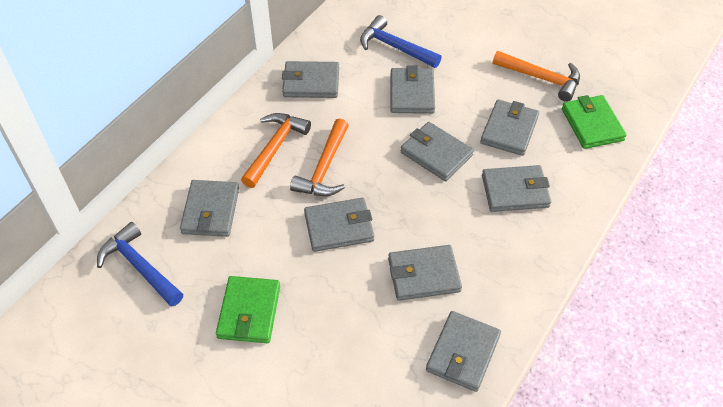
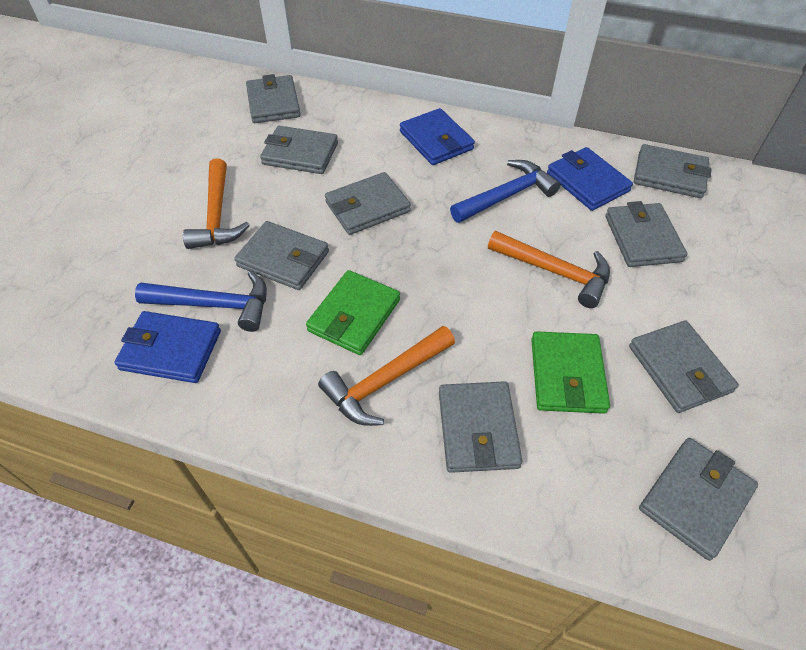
blue wallet: 0 -> 3

